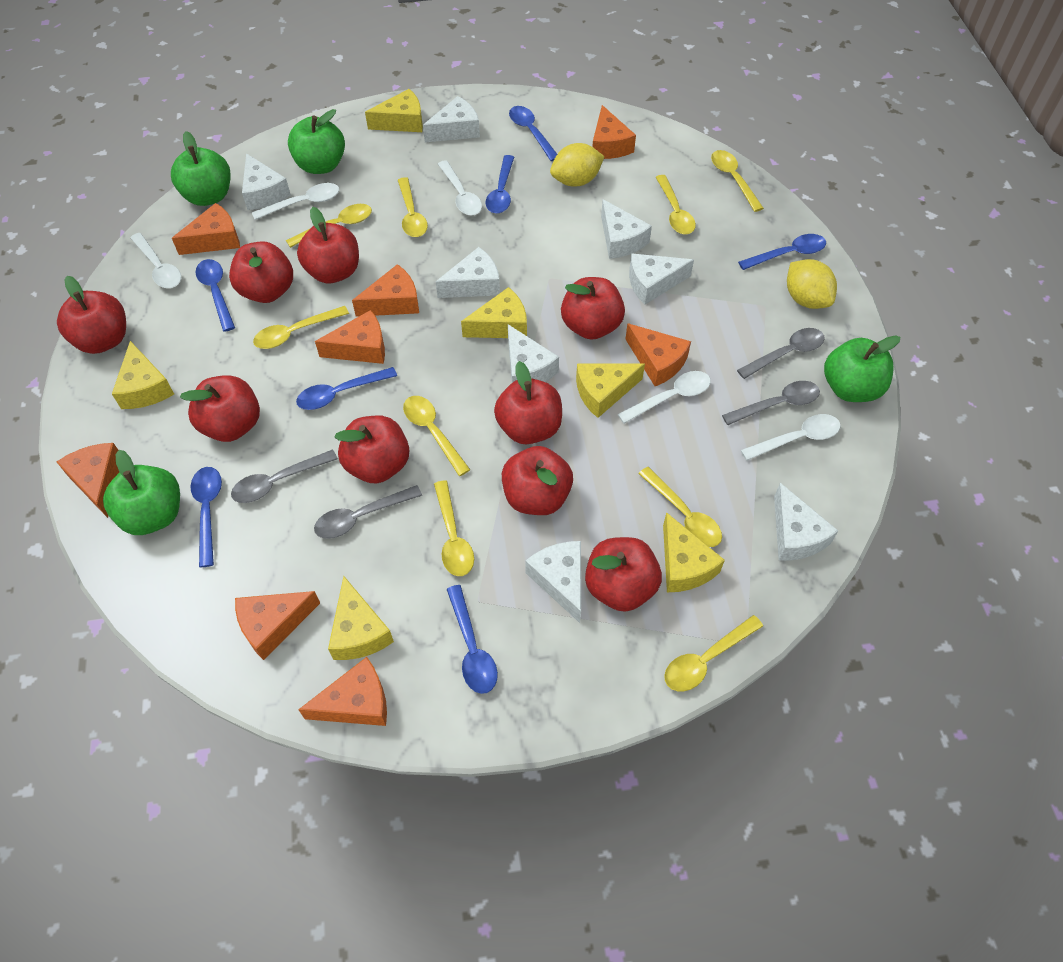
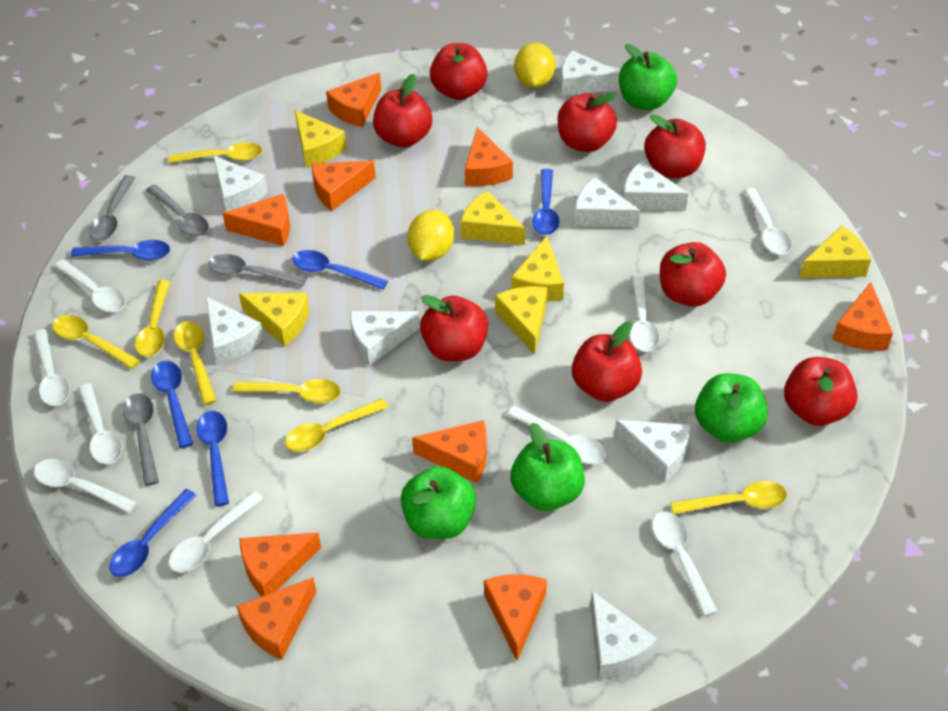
blue spoon: 7 -> 6
orange cheese: 8 -> 9
red apple: 9 -> 8
white spoon: 5 -> 9
yellow spoon: 9 -> 7

